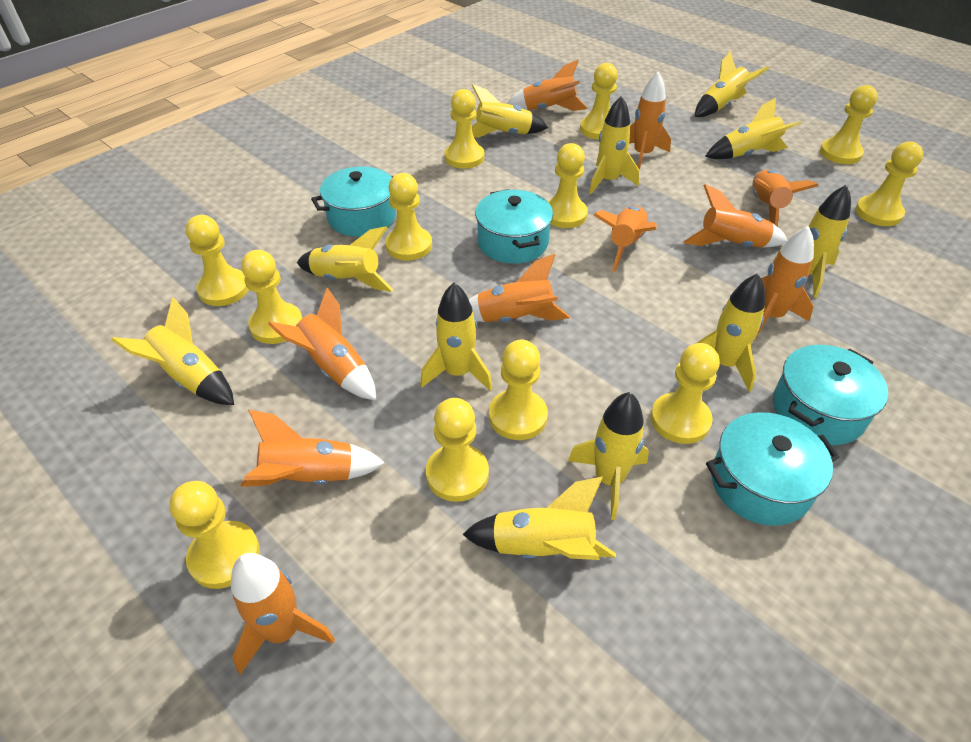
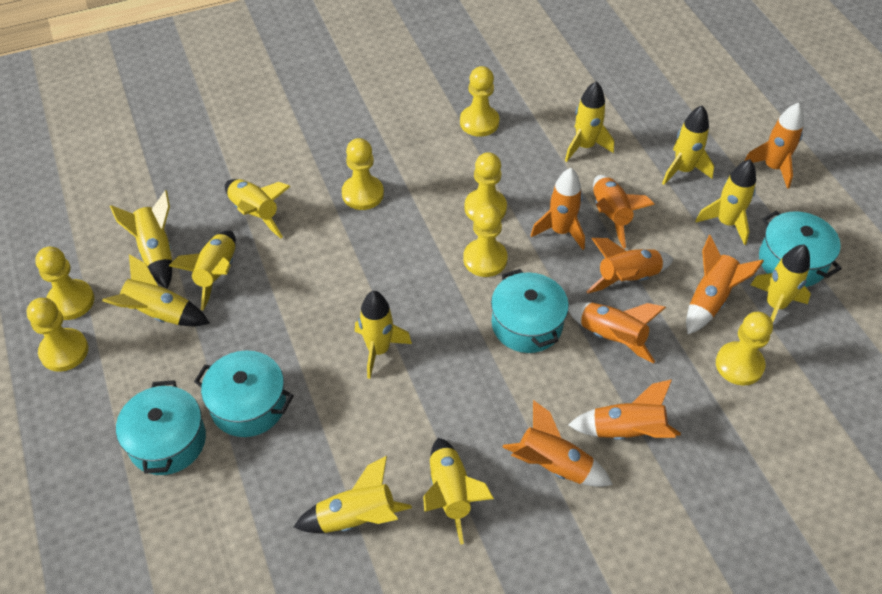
orange rocket: 10 -> 8
yellow pawn: 12 -> 7

